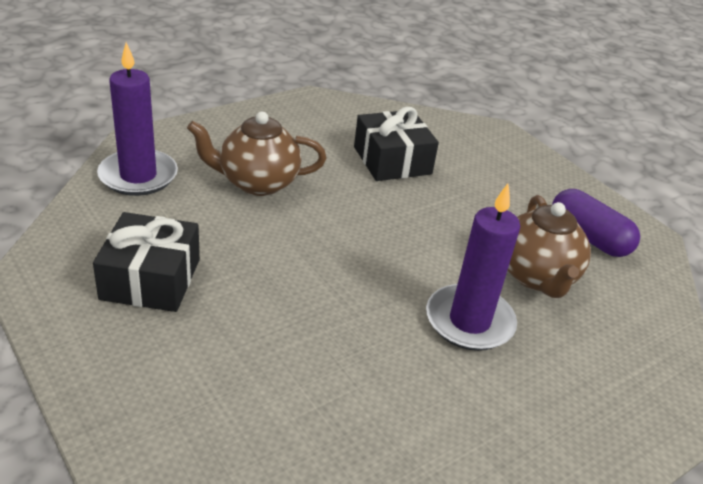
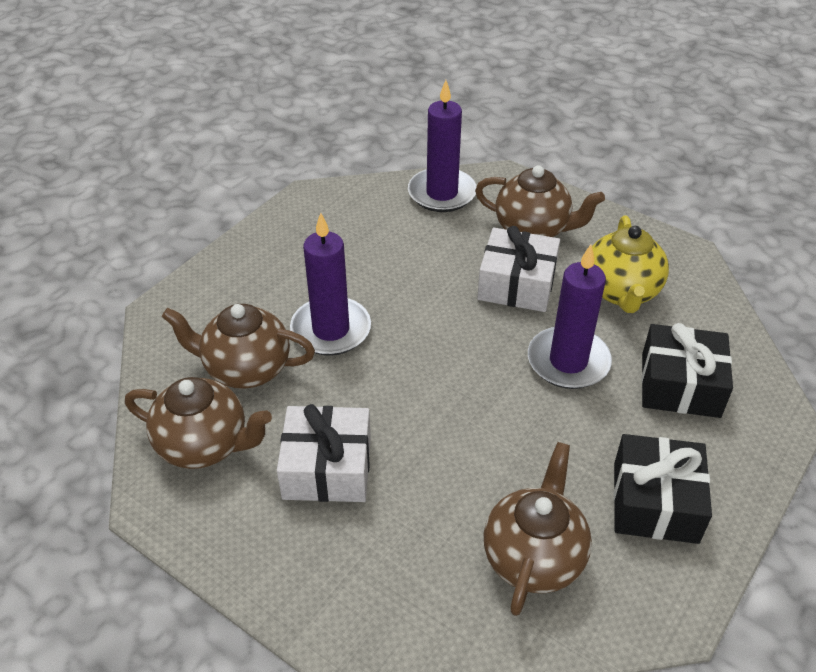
brown teapot: 2 -> 4
purple candle: 2 -> 3
purple capsule: 1 -> 0
white gift: 0 -> 2
yellow teapot: 0 -> 1

